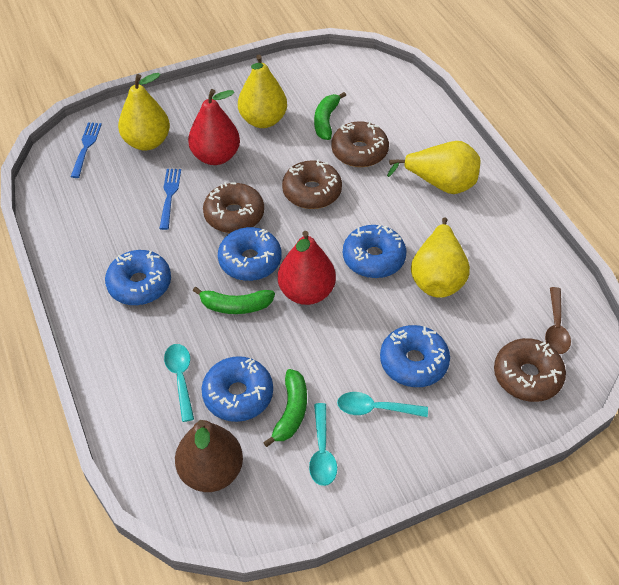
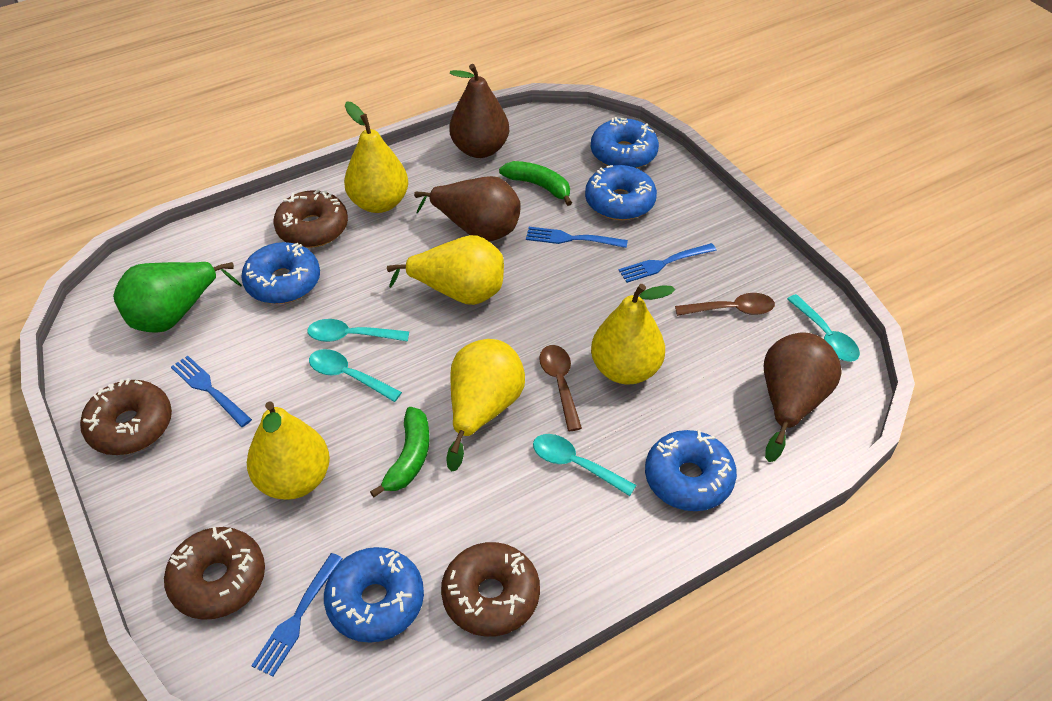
blue fork: 2 -> 4
brown pear: 1 -> 3
brown spoon: 1 -> 2
green banana: 3 -> 2
green pear: 0 -> 1
red pear: 2 -> 0
turquoise spoon: 3 -> 4
yellow pear: 4 -> 5

